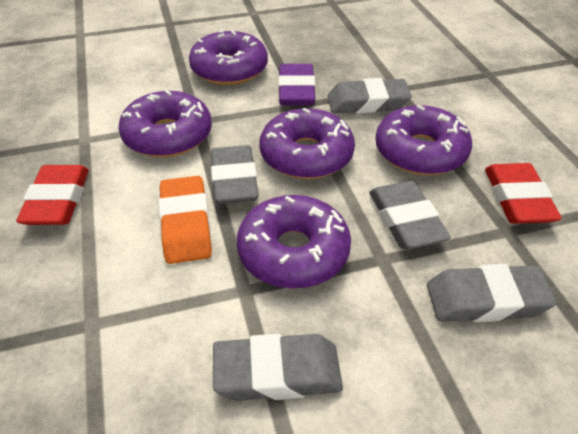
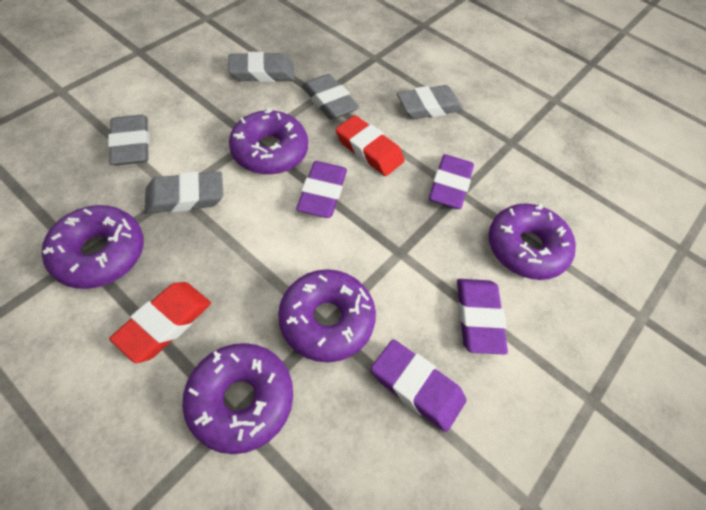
orange eraser: 1 -> 0
purple eraser: 1 -> 4

